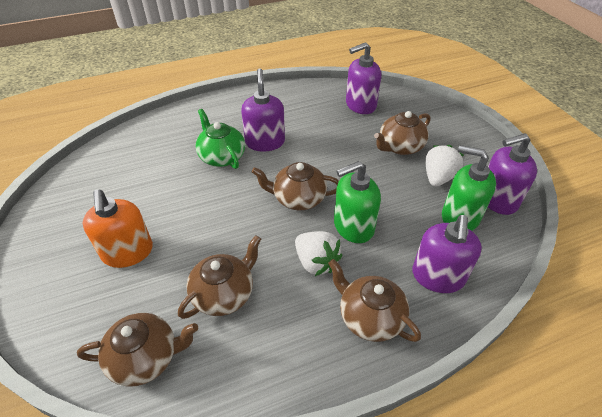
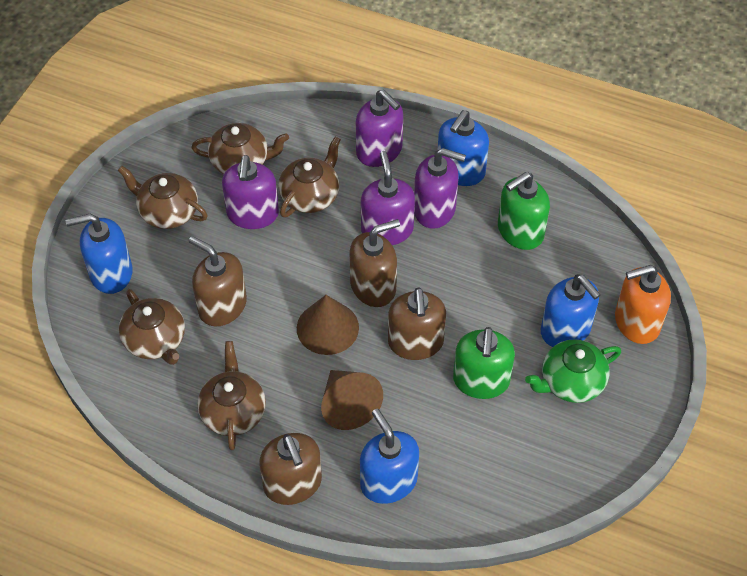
blue soap dispenser: 0 -> 4
brown cone: 0 -> 2
brown soap dispenser: 0 -> 4
white strawberry: 2 -> 0

